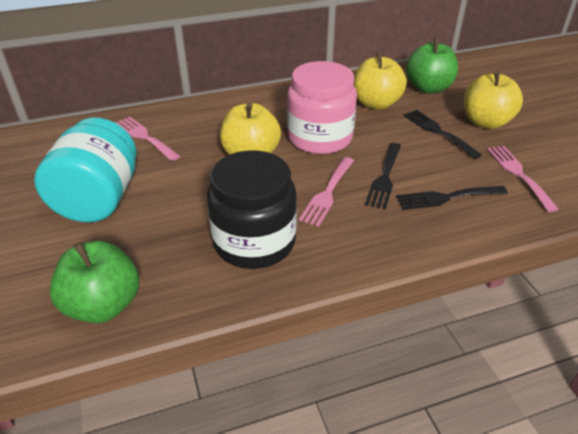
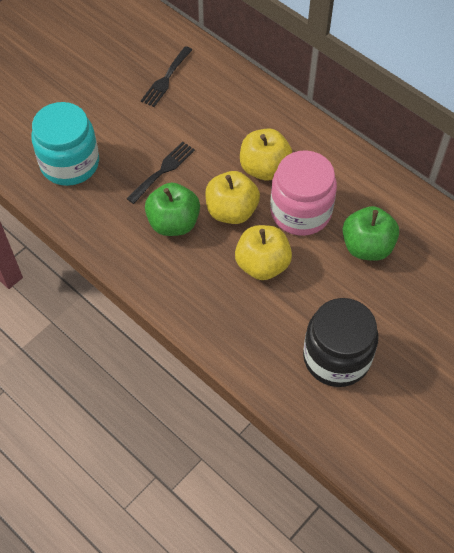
black fork: 3 -> 2
pink fork: 3 -> 0

